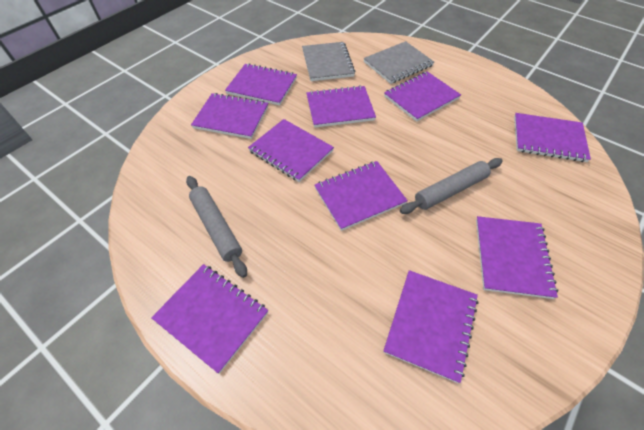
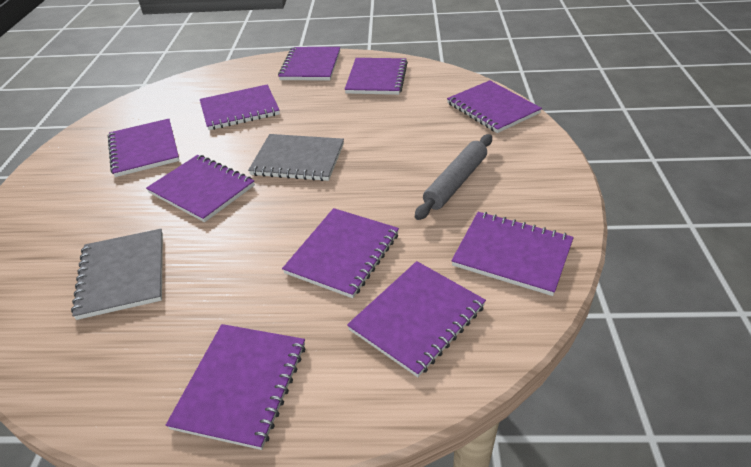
grey rolling pin: 2 -> 1

